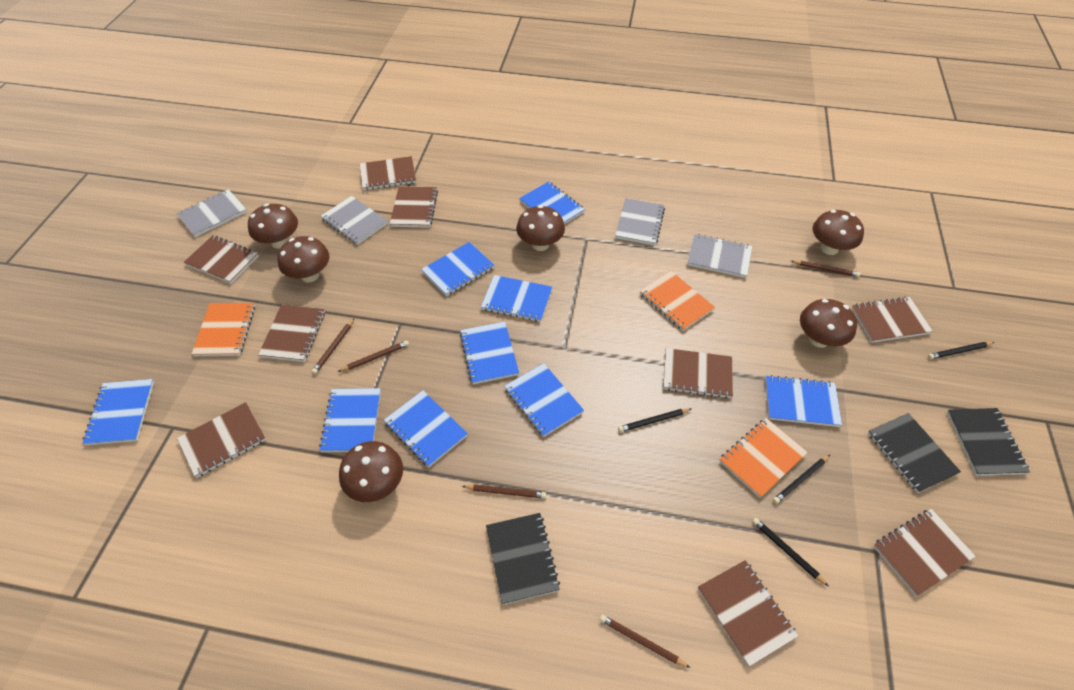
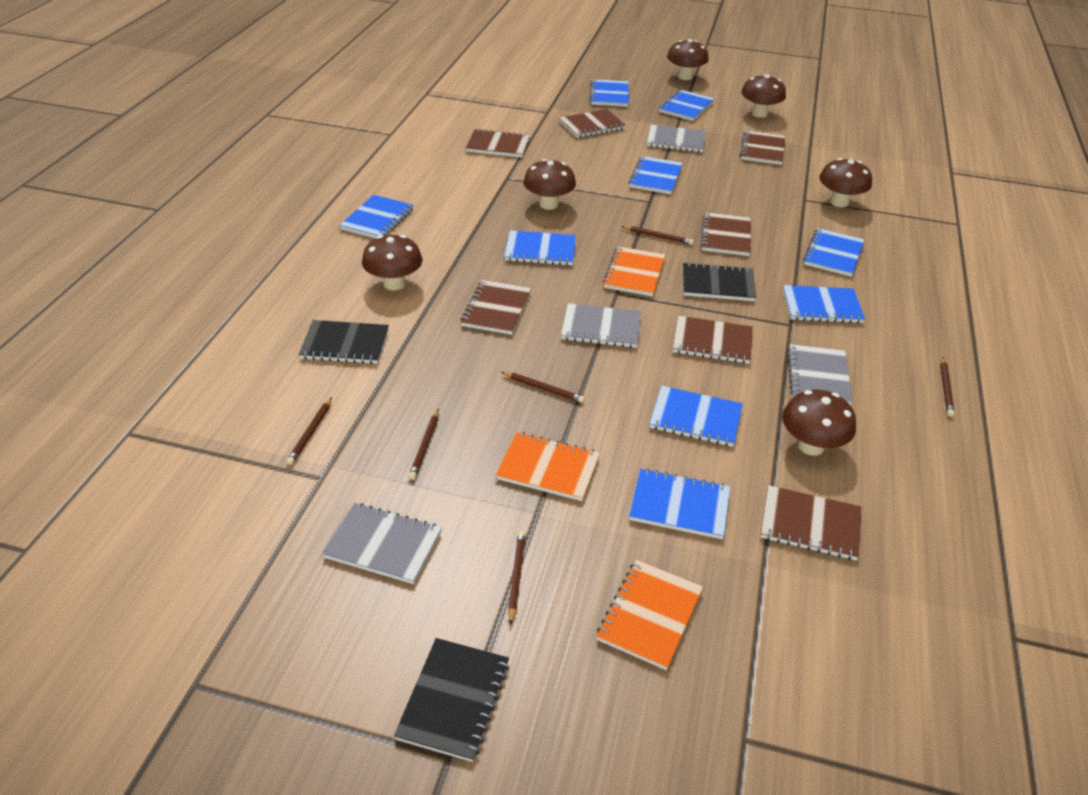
black pencil: 4 -> 0
brown notebook: 9 -> 7
brown pencil: 5 -> 6

